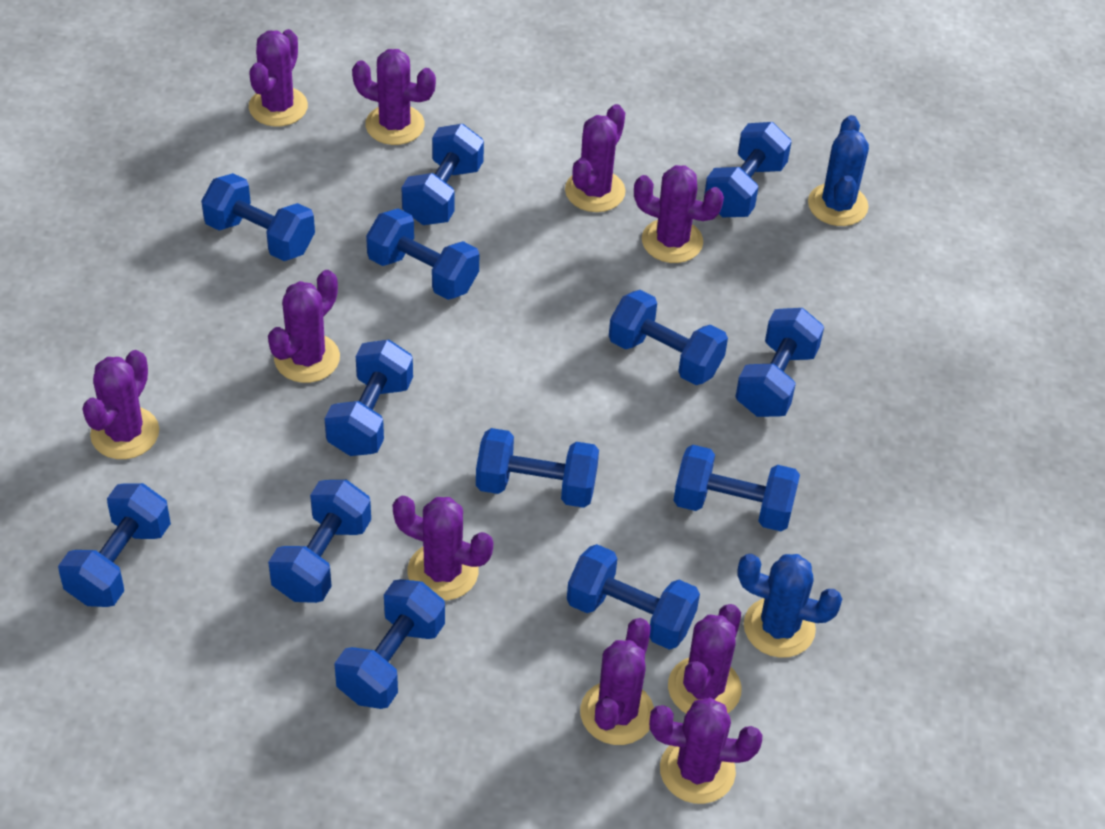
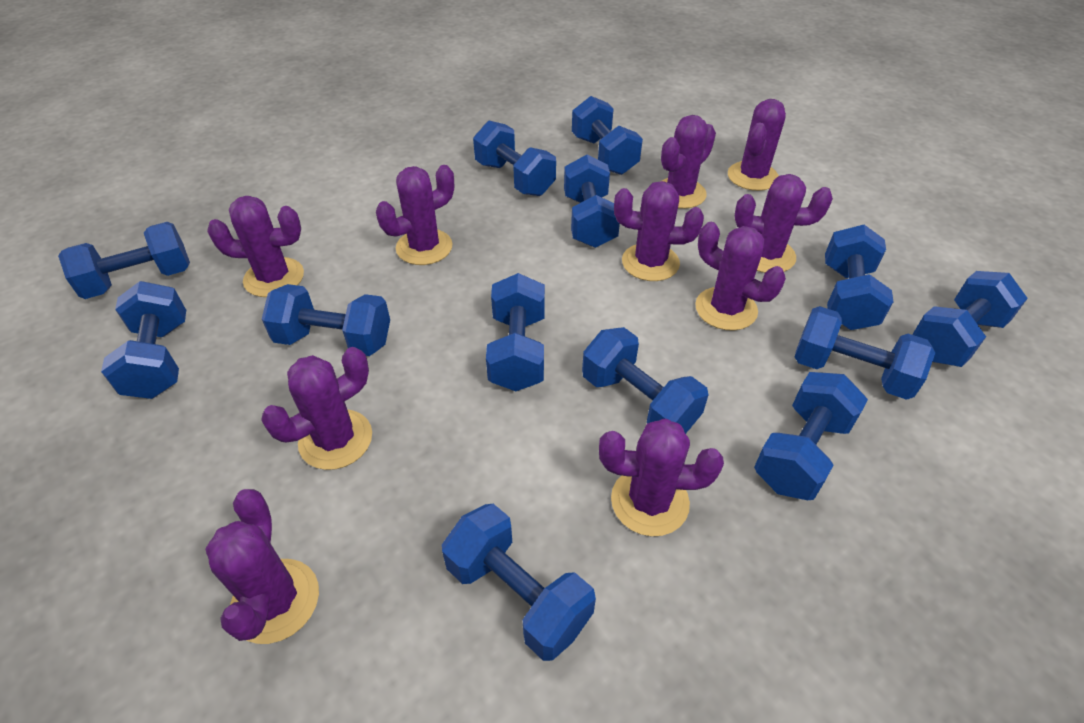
blue cactus: 2 -> 0

